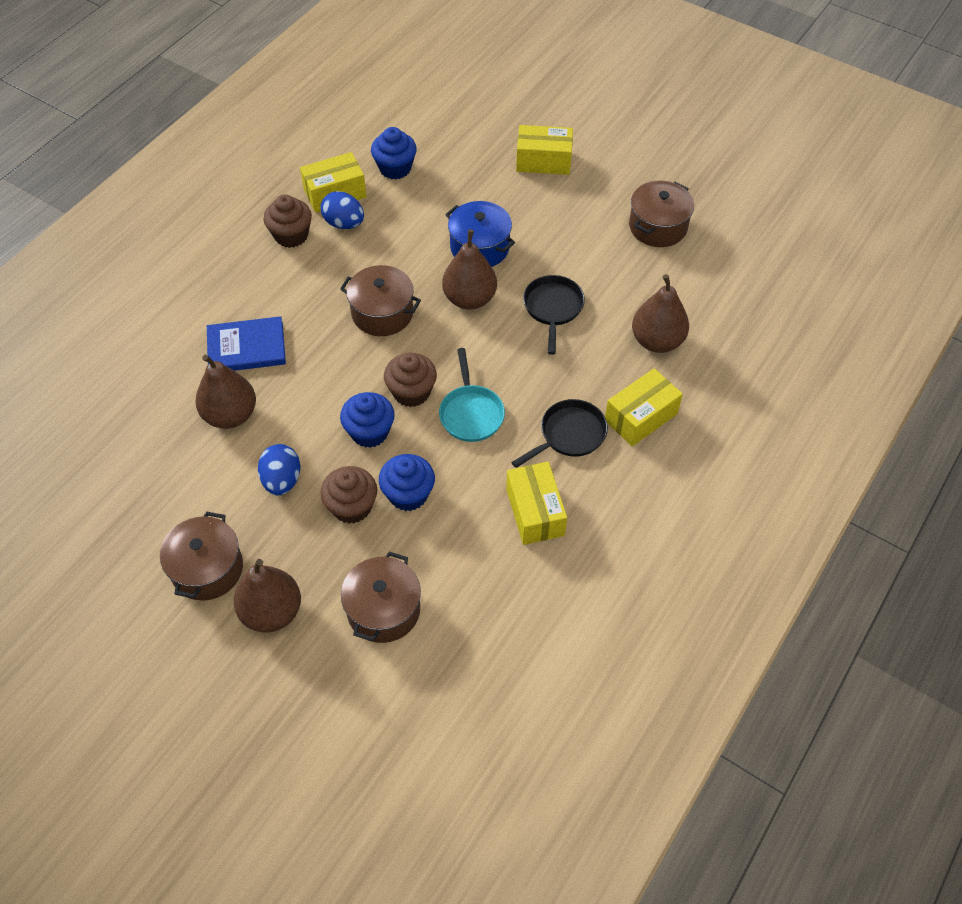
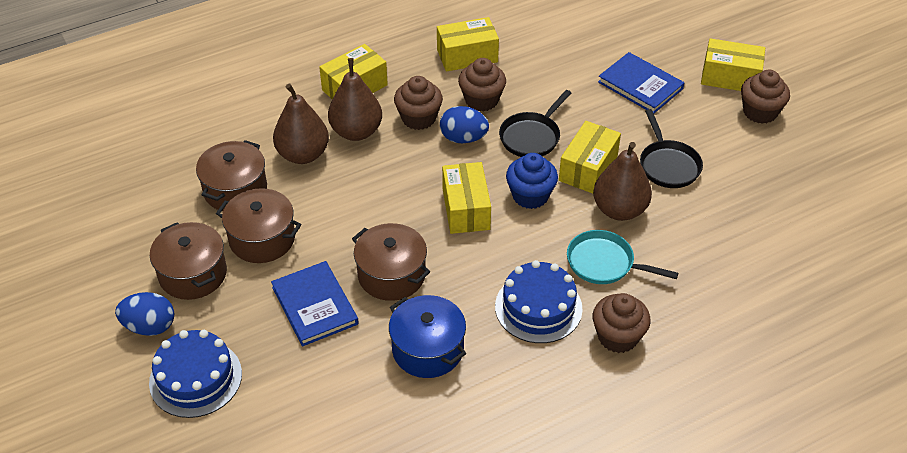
blue book: 1 -> 2
blue cake: 0 -> 2
blue cupcake: 3 -> 1
brown cupcake: 3 -> 4
brown pear: 4 -> 3
yellow box: 4 -> 5

